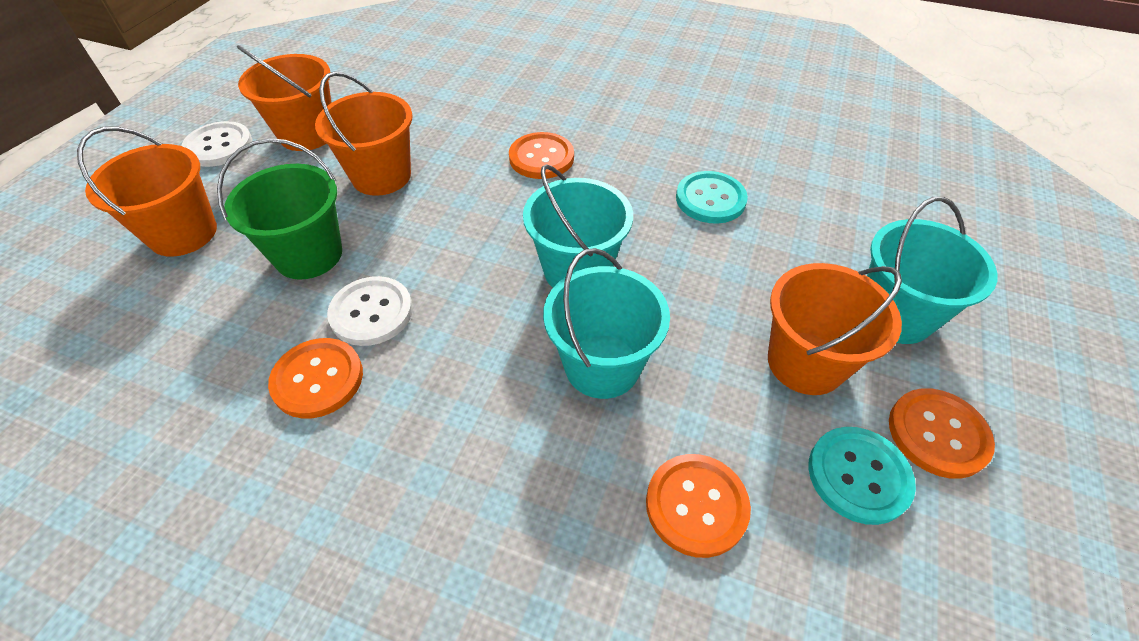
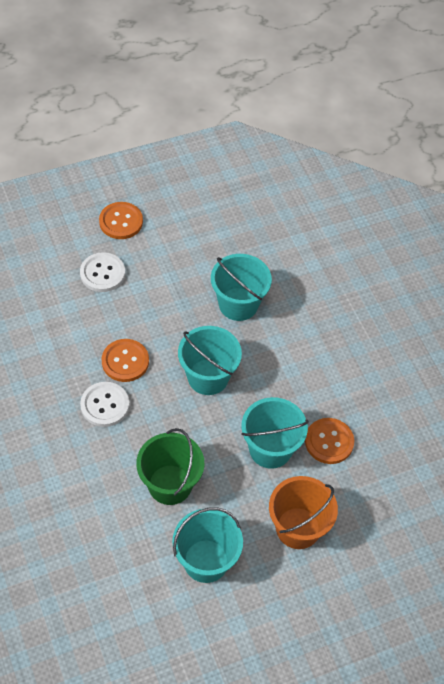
orange bucket: 4 -> 1
orange button: 4 -> 3
turquoise bucket: 3 -> 4
turquoise button: 2 -> 0

